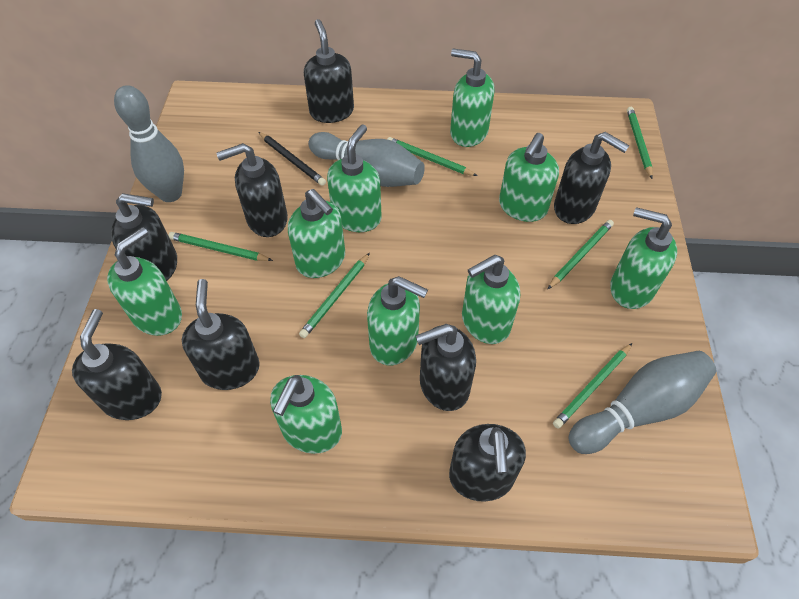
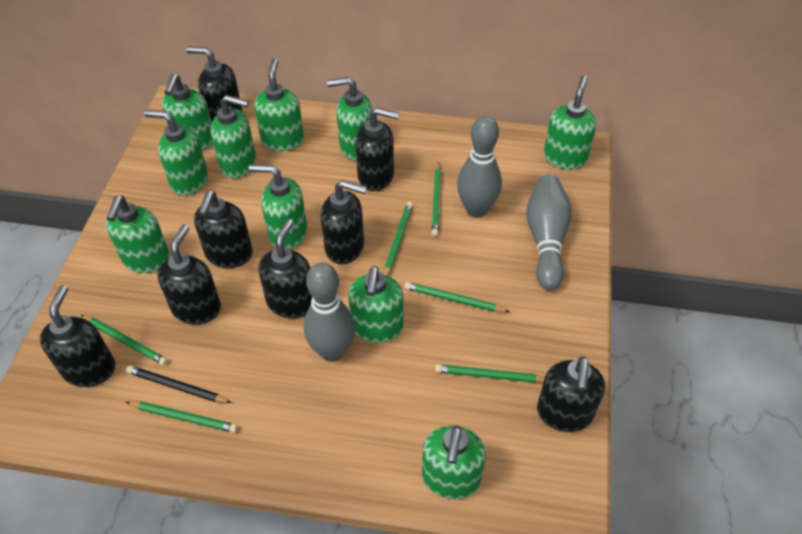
green soap dispenser: 9 -> 10

